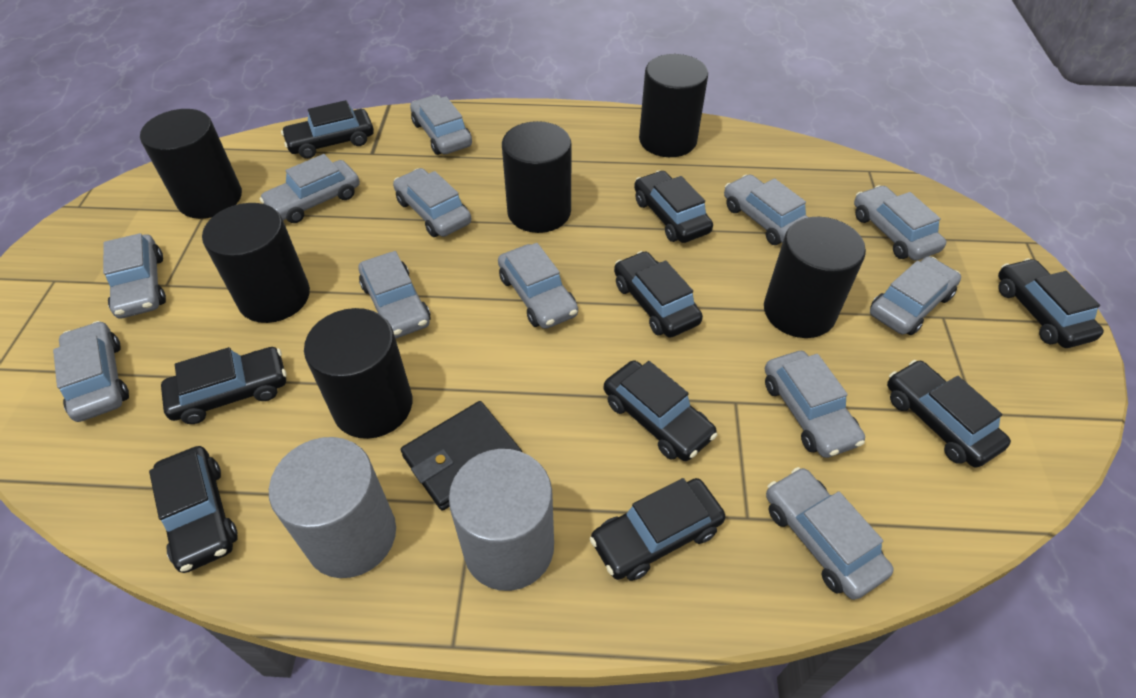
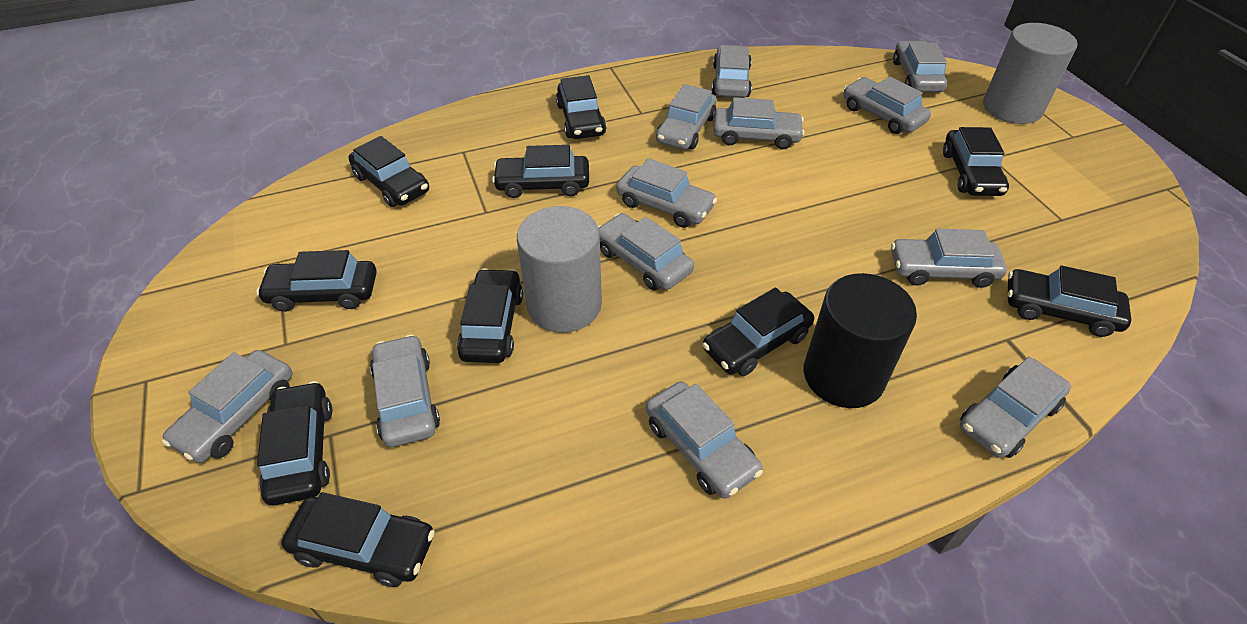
black car: 9 -> 10
black cylinder: 6 -> 1
black wallet: 1 -> 0

